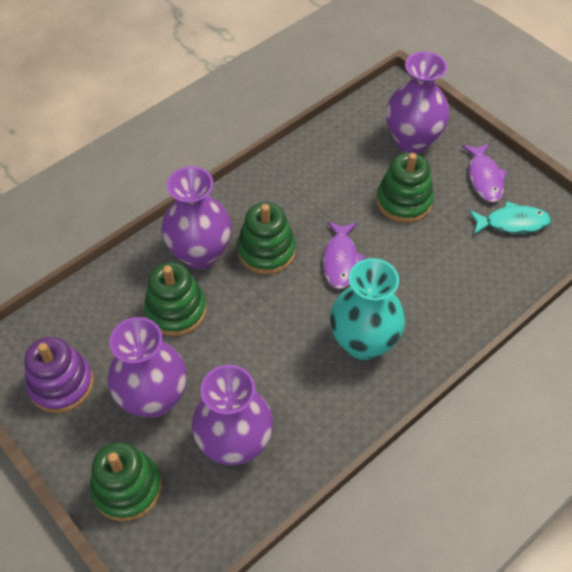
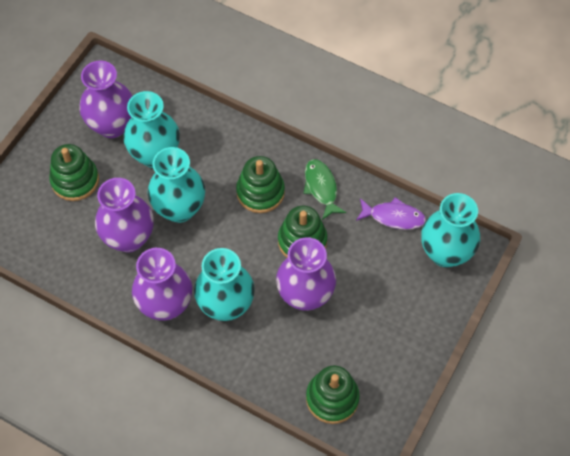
green fish: 0 -> 1
purple fish: 2 -> 1
purple stacking toy: 1 -> 0
turquoise fish: 1 -> 0
turquoise vase: 1 -> 4

